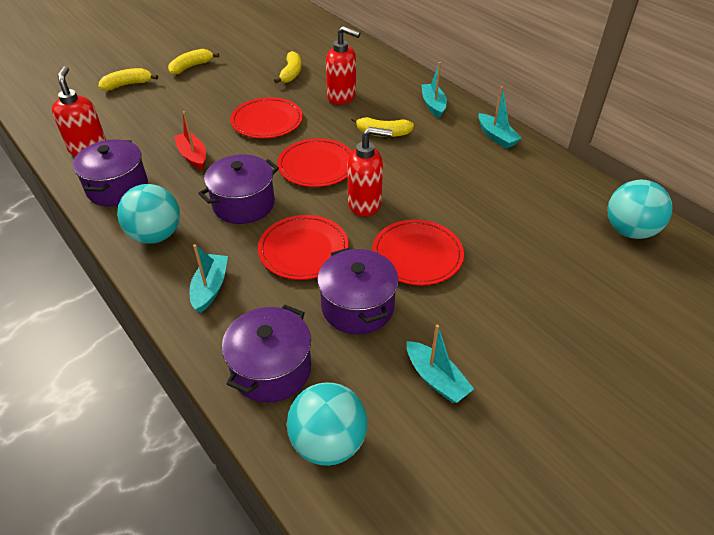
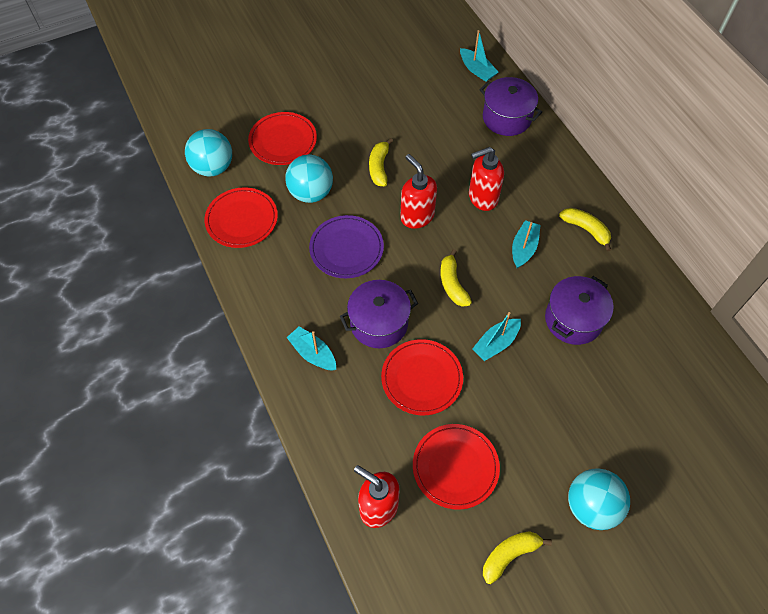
purple plate: 0 -> 1
purple pot: 4 -> 3
red boat: 1 -> 0

